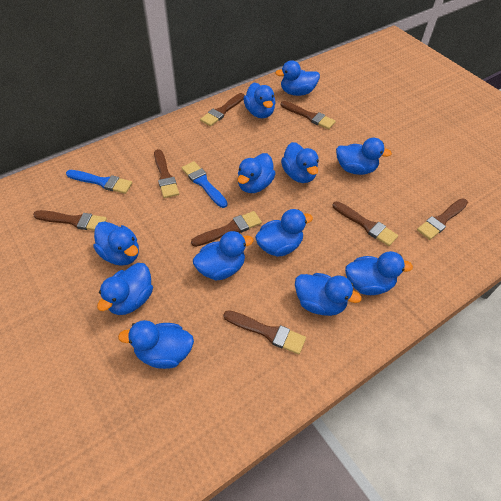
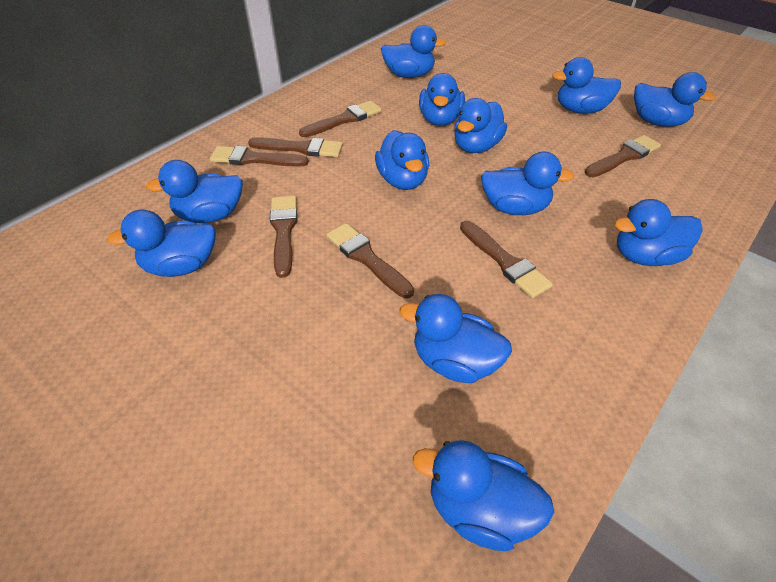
blue brush: 2 -> 0
brown brush: 8 -> 7

